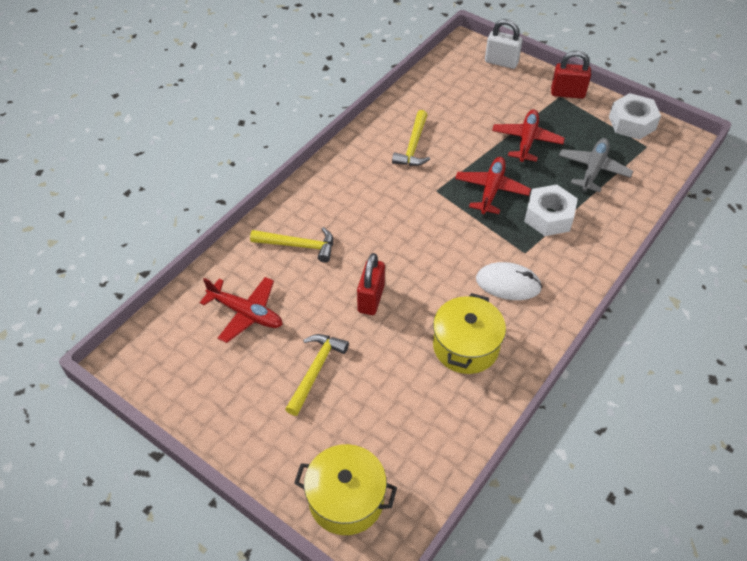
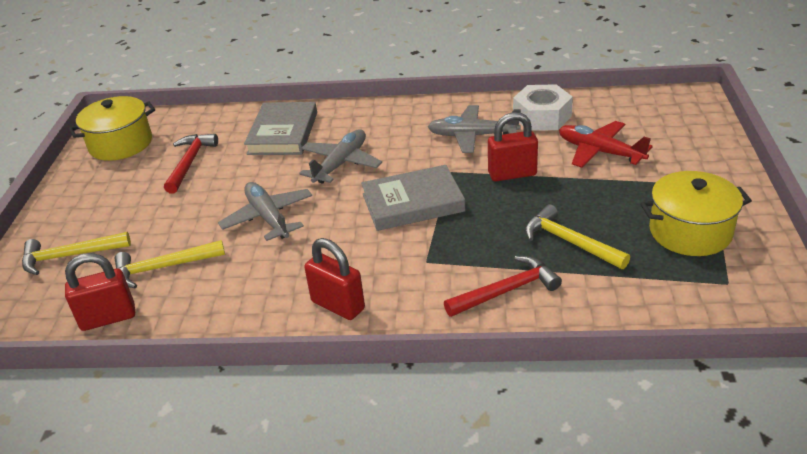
grey book: 0 -> 2
grey plane: 1 -> 3
red hammer: 0 -> 2
red padlock: 2 -> 3
red plane: 3 -> 1
white mouse: 1 -> 0
white nut: 2 -> 1
white padlock: 1 -> 0

